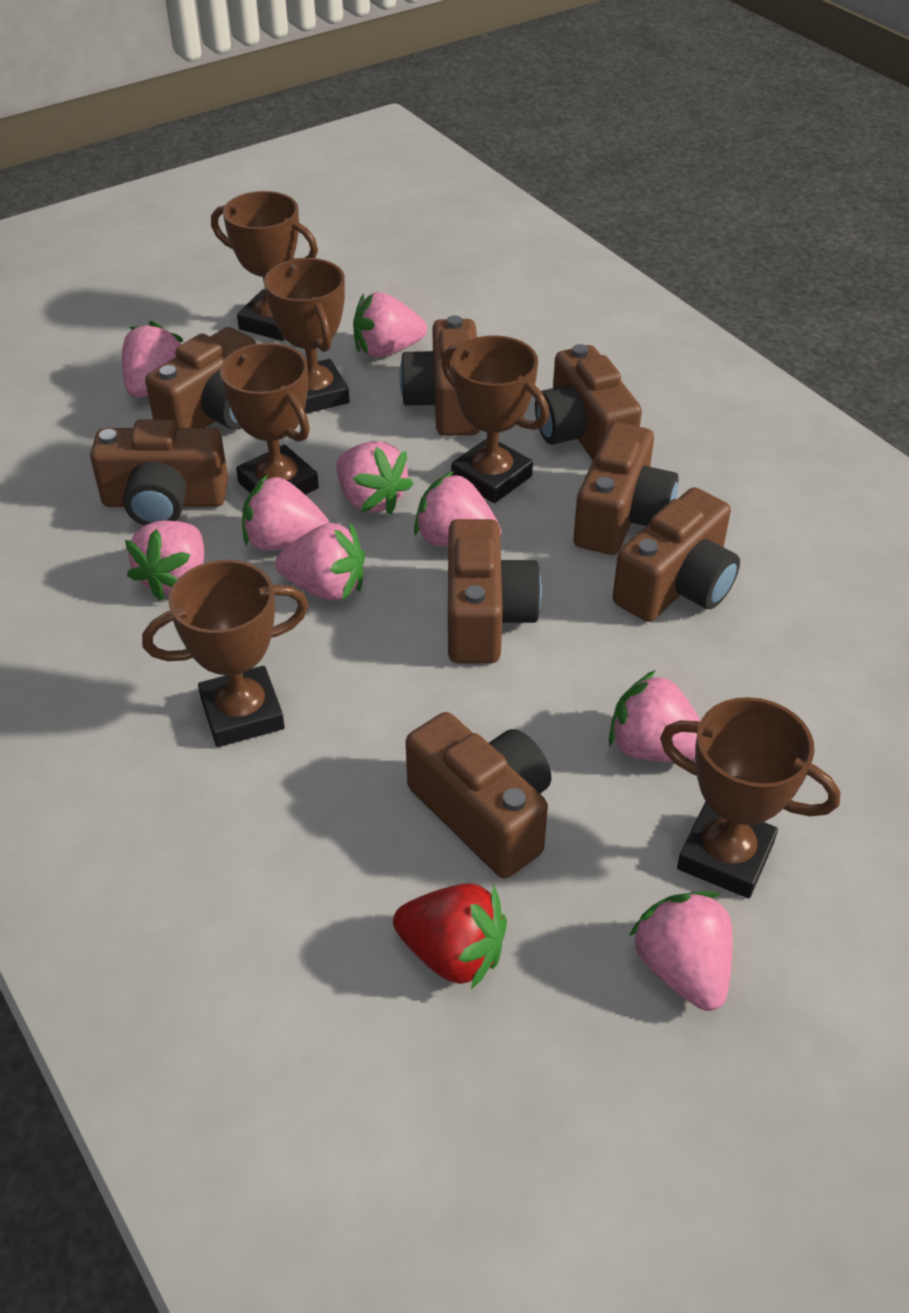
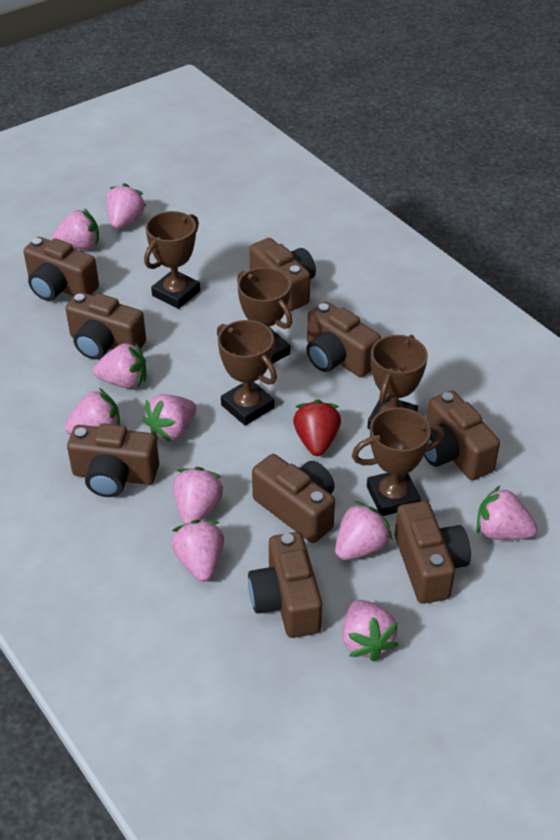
brown camera: 8 -> 9
brown trophy: 6 -> 5
pink strawberry: 9 -> 10

